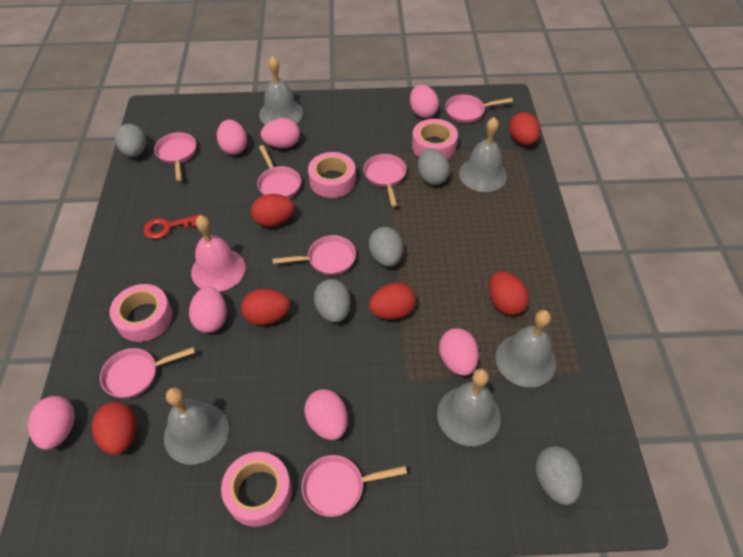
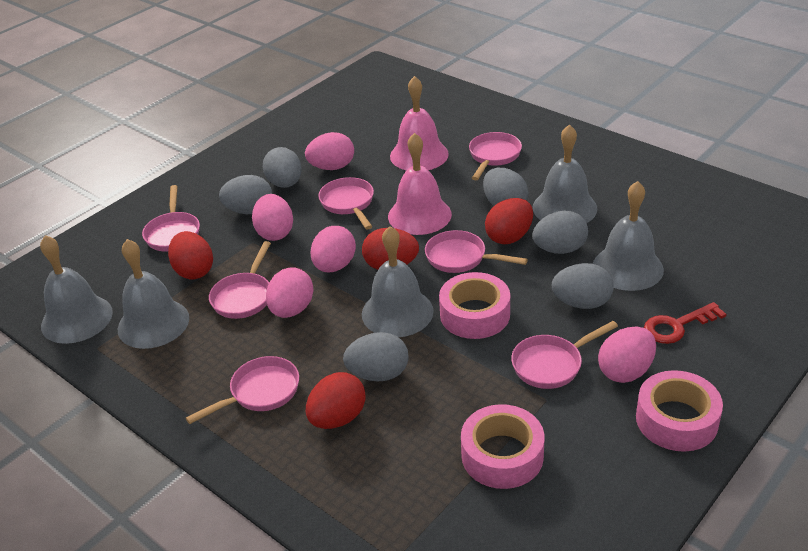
grey egg: 5 -> 6
pink bell: 1 -> 2
pink egg: 7 -> 5
pink tape: 4 -> 3
red egg: 6 -> 4

